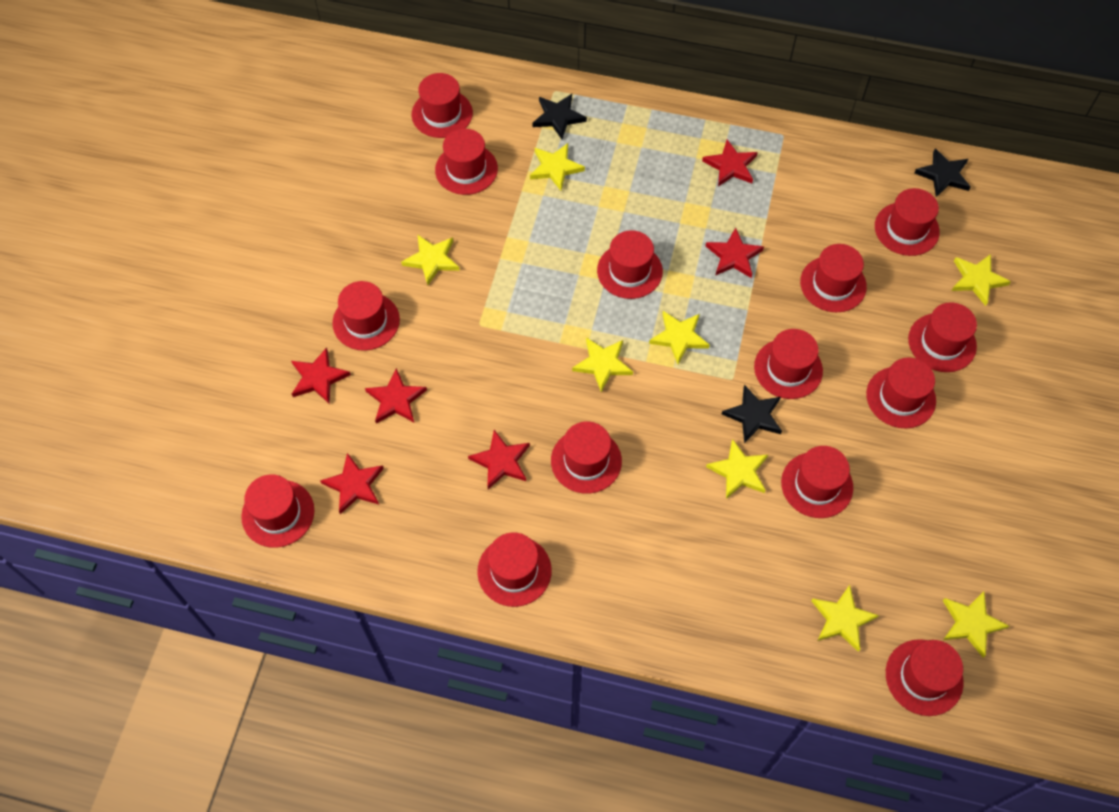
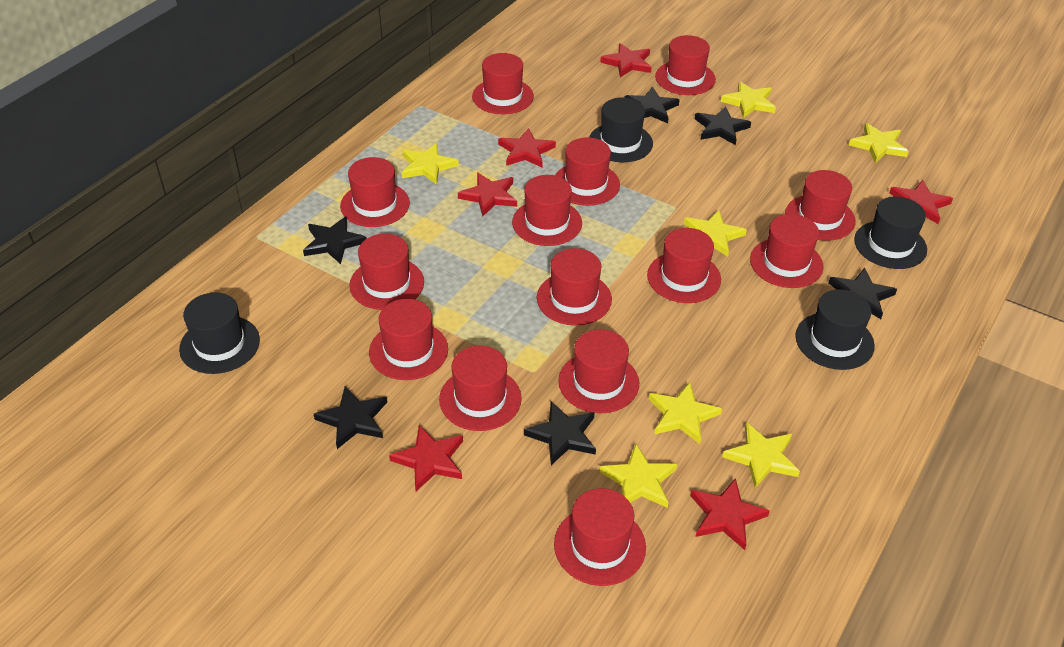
black hat: 0 -> 4
black star: 3 -> 6
yellow star: 8 -> 7

